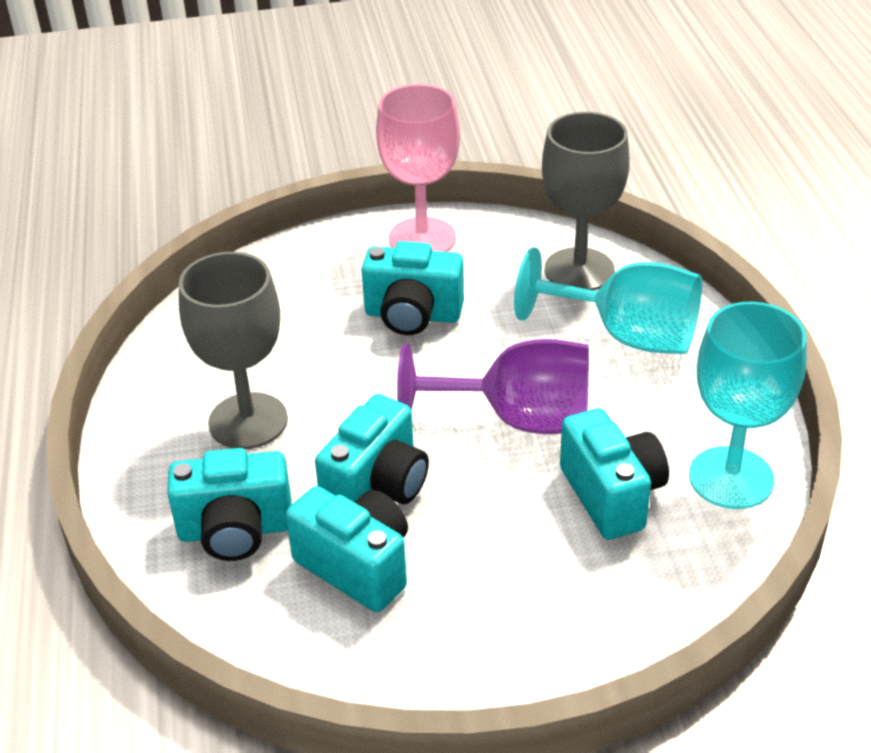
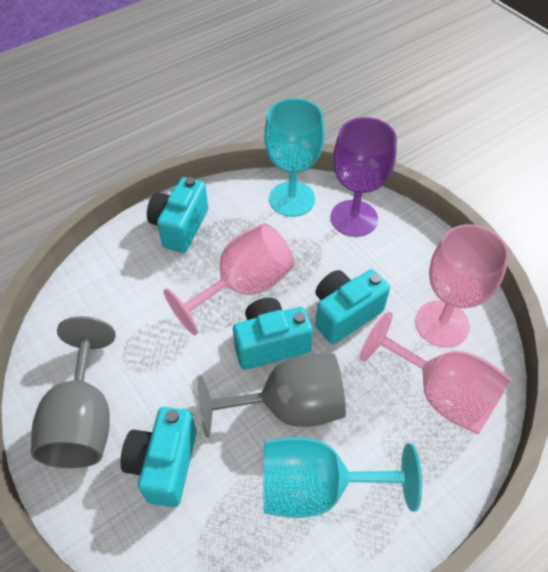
pink goblet: 1 -> 3
turquoise camera: 5 -> 4

